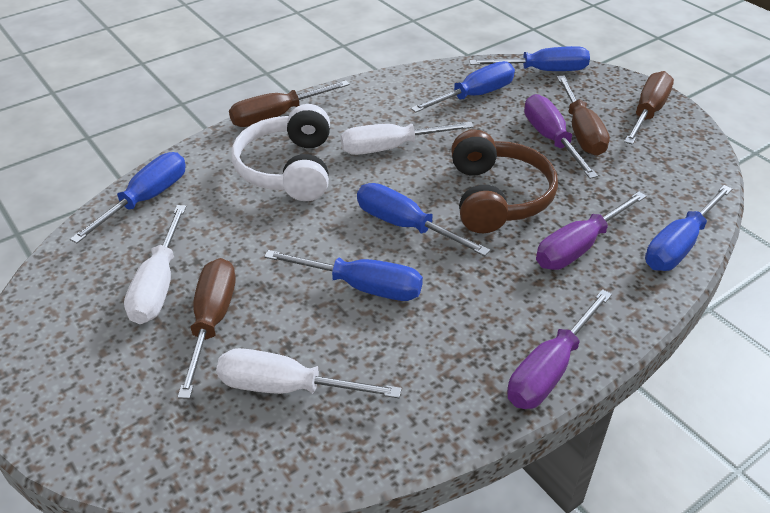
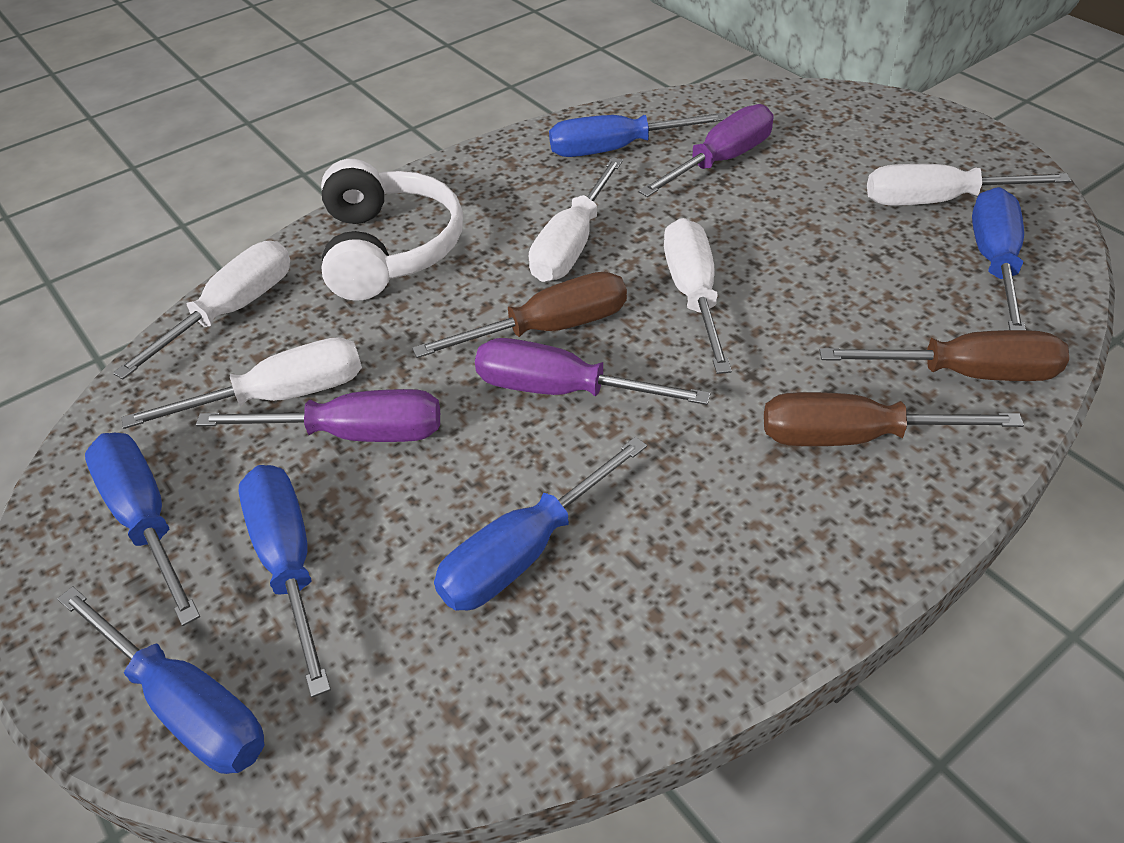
brown headphones: 1 -> 0
brown screwdriver: 4 -> 3
white screwdriver: 3 -> 5

